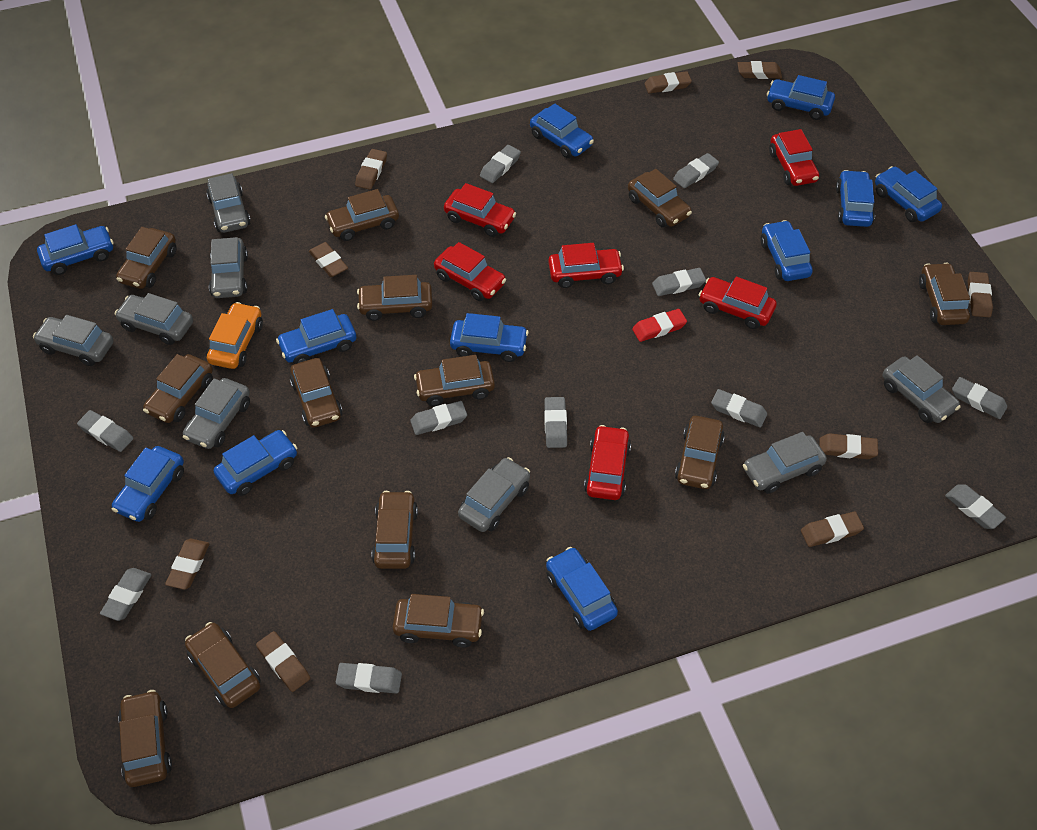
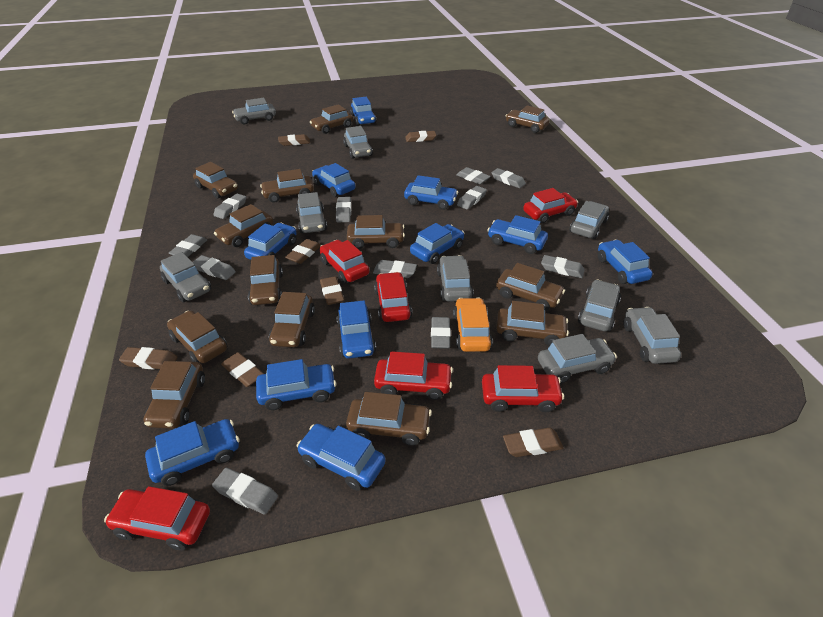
brown eraser: 9 -> 7
grey car: 8 -> 9
red eraser: 1 -> 0

